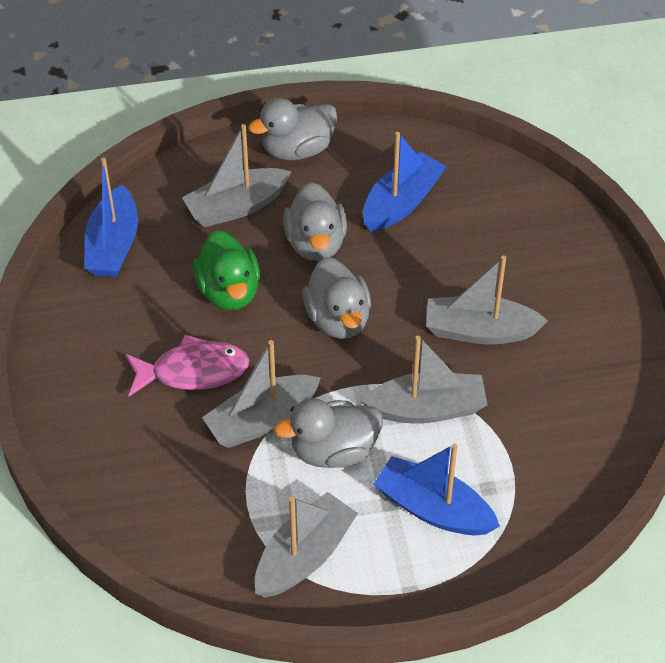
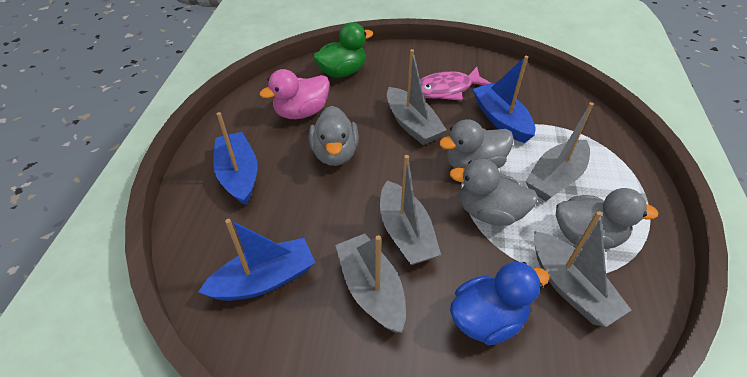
blue duck: 0 -> 1
pink duck: 0 -> 1

